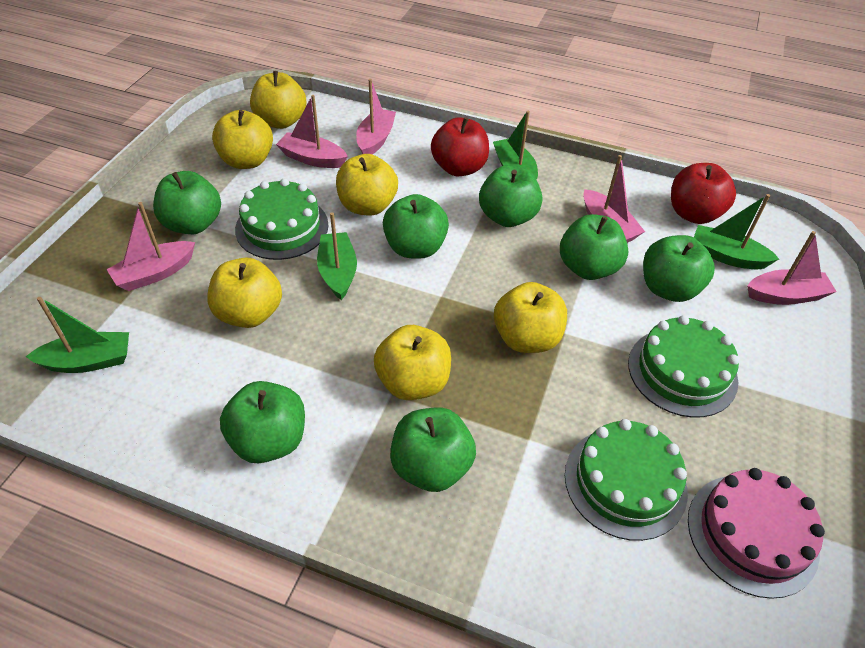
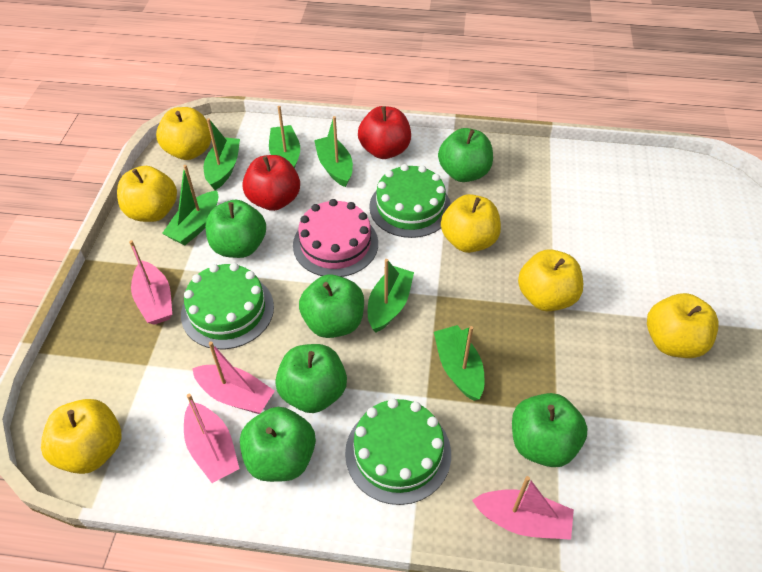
green apple: 7 -> 6
green boat: 4 -> 6
pink boat: 5 -> 4

